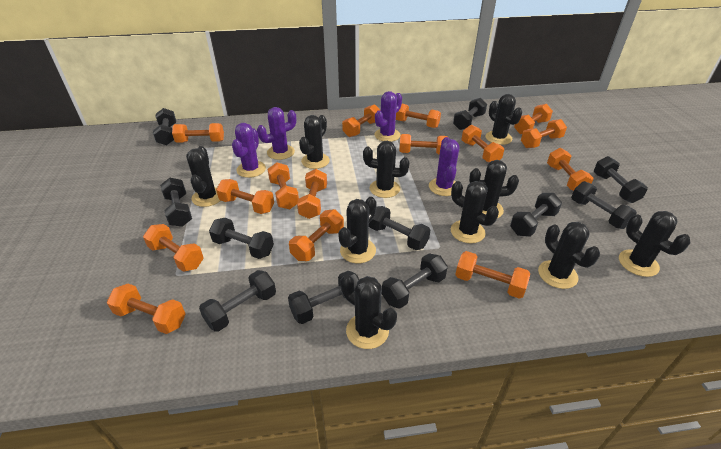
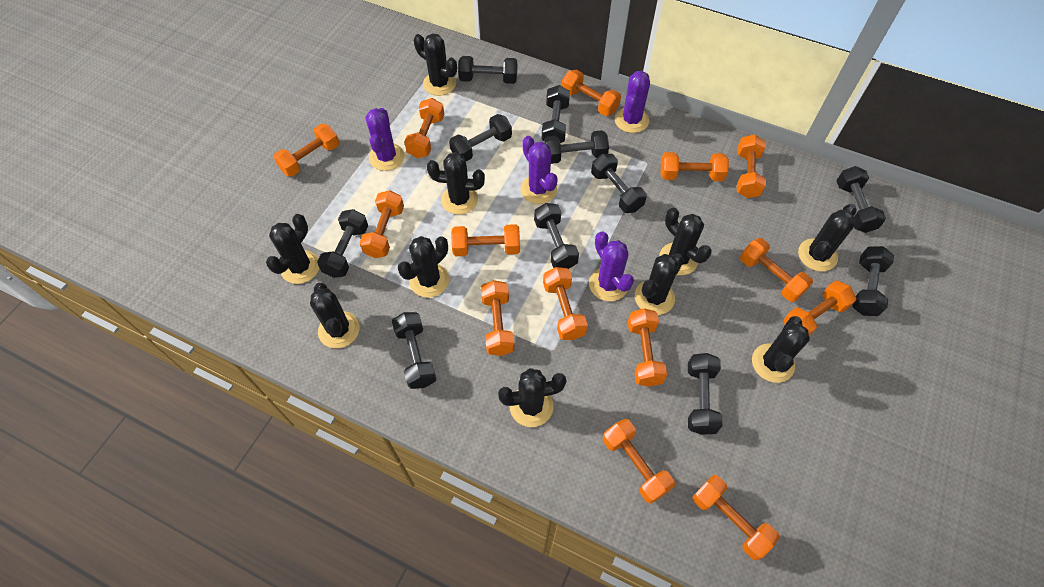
orange dumbbell: 15 -> 14

